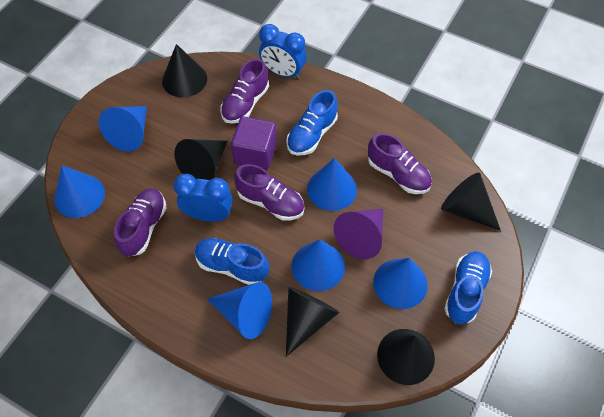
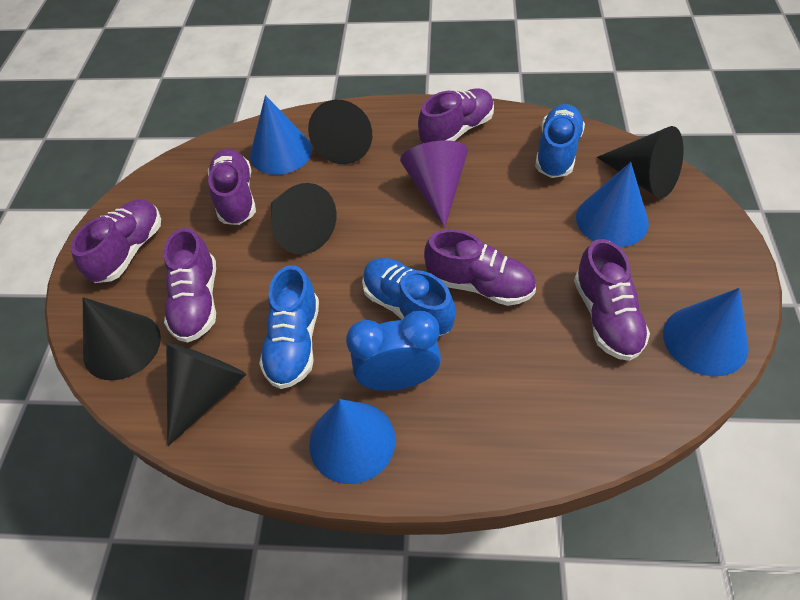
blue clock: 2 -> 1
blue cone: 6 -> 4
purple cube: 1 -> 0
purple shoe: 4 -> 6

